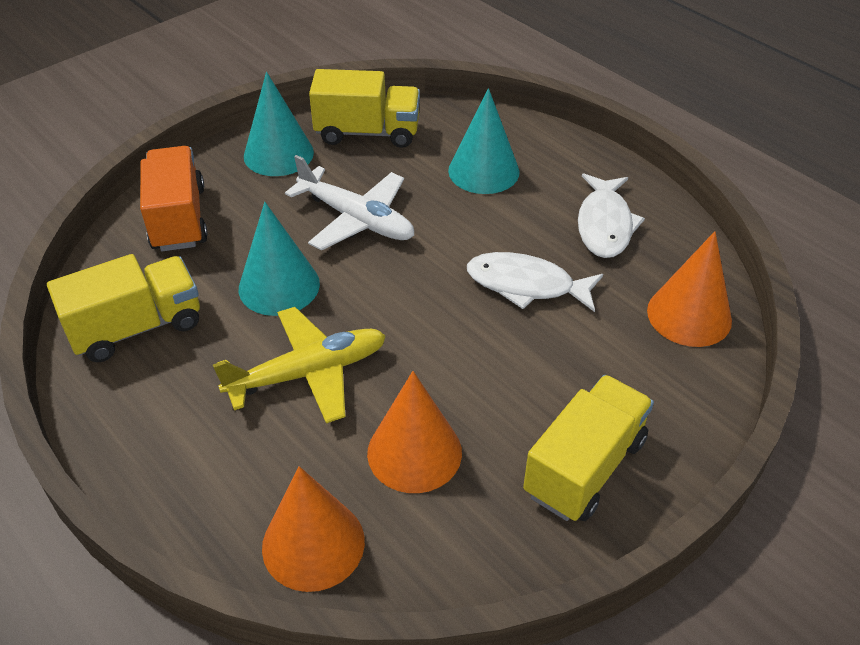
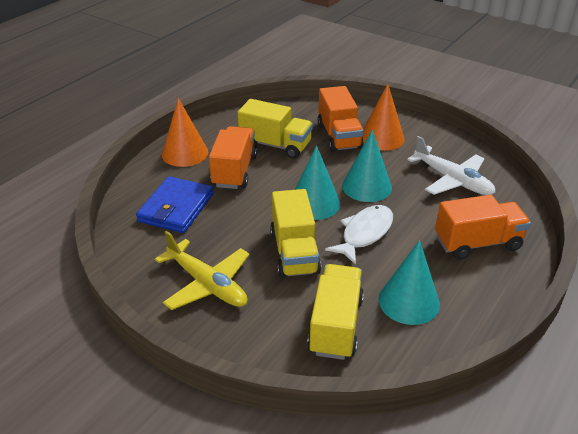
blue wallet: 0 -> 1
orange cone: 3 -> 2
orange truck: 1 -> 3
white fish: 2 -> 1

